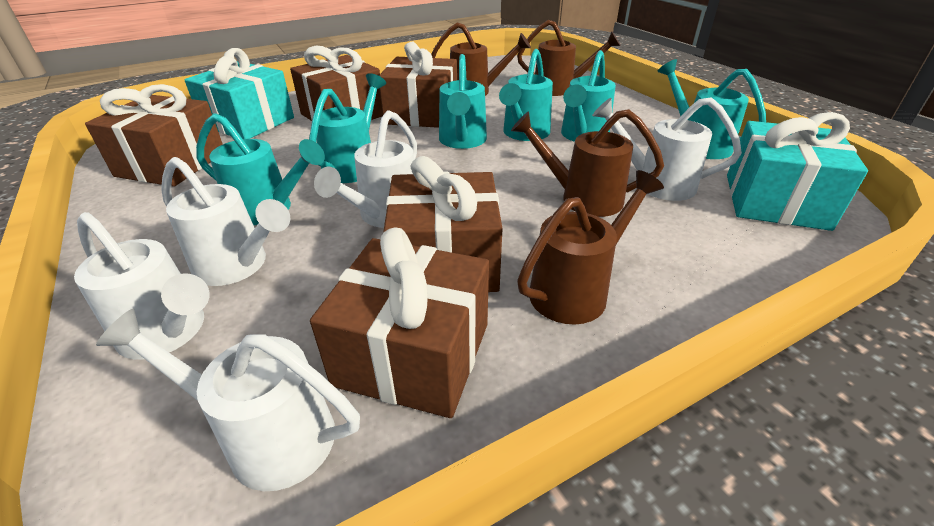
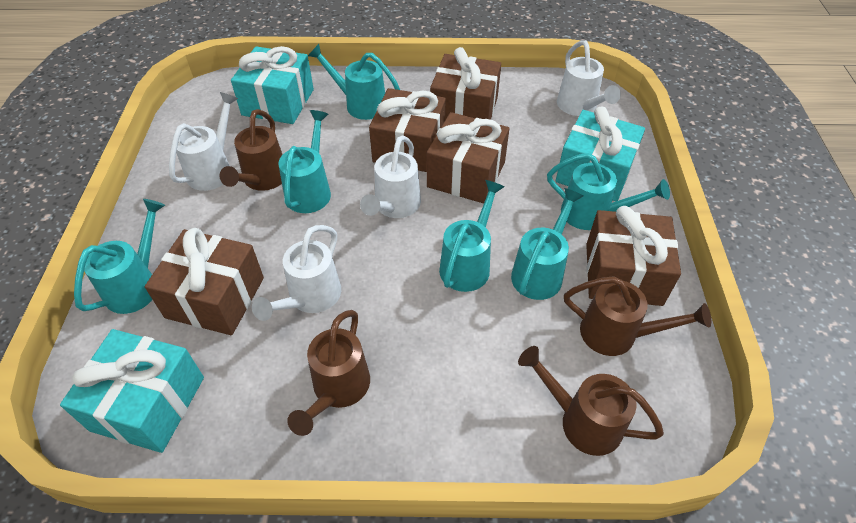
turquoise gift: 2 -> 3
white watering can: 5 -> 4

